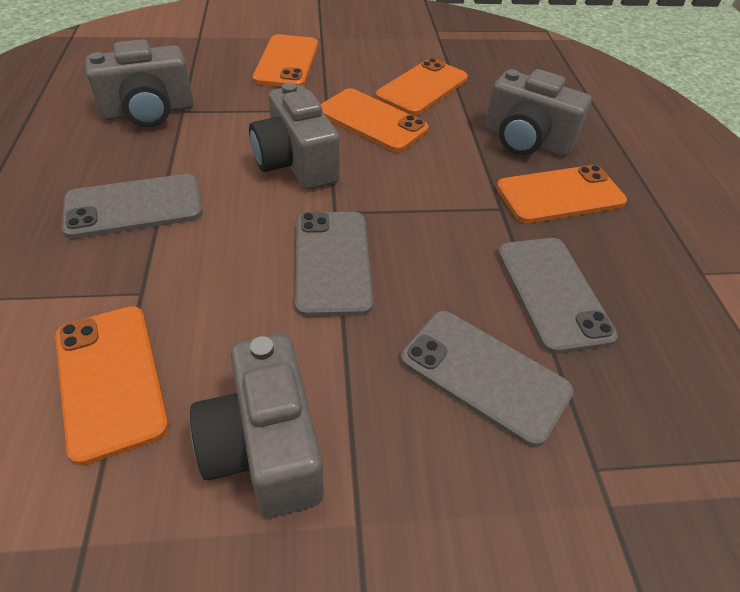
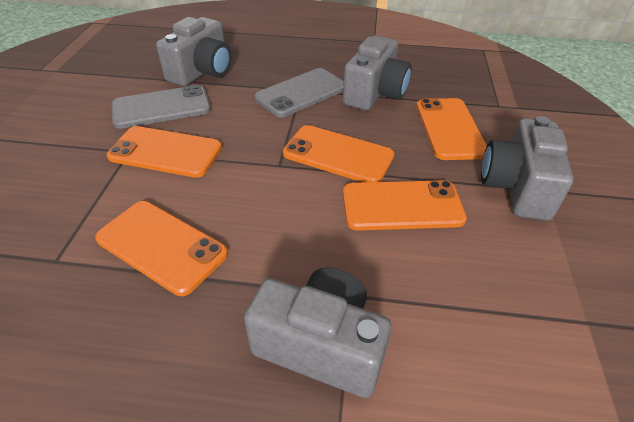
grey phone: 4 -> 2

